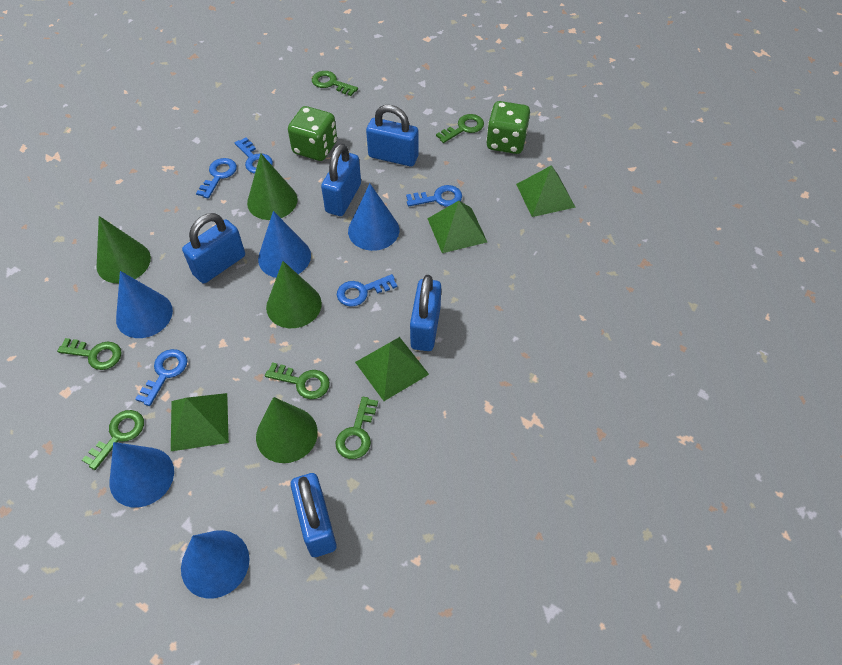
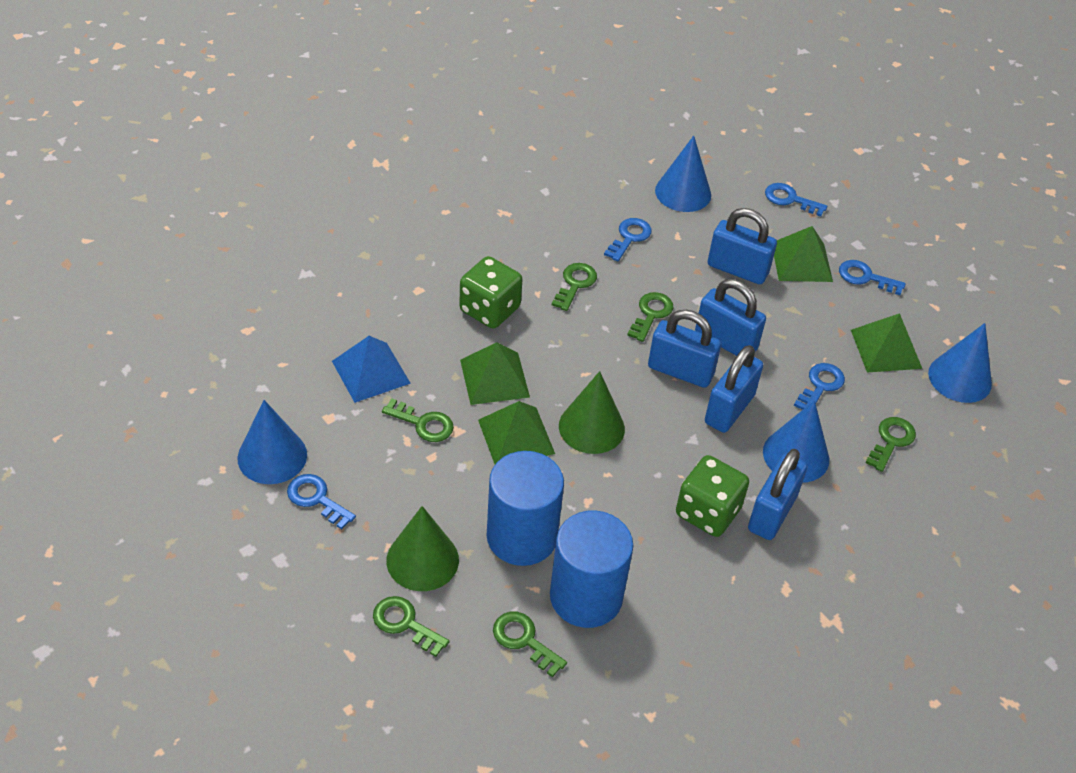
blue cone: 5 -> 4
blue cylinder: 0 -> 2
blue pyramid: 0 -> 1
green cone: 4 -> 2

